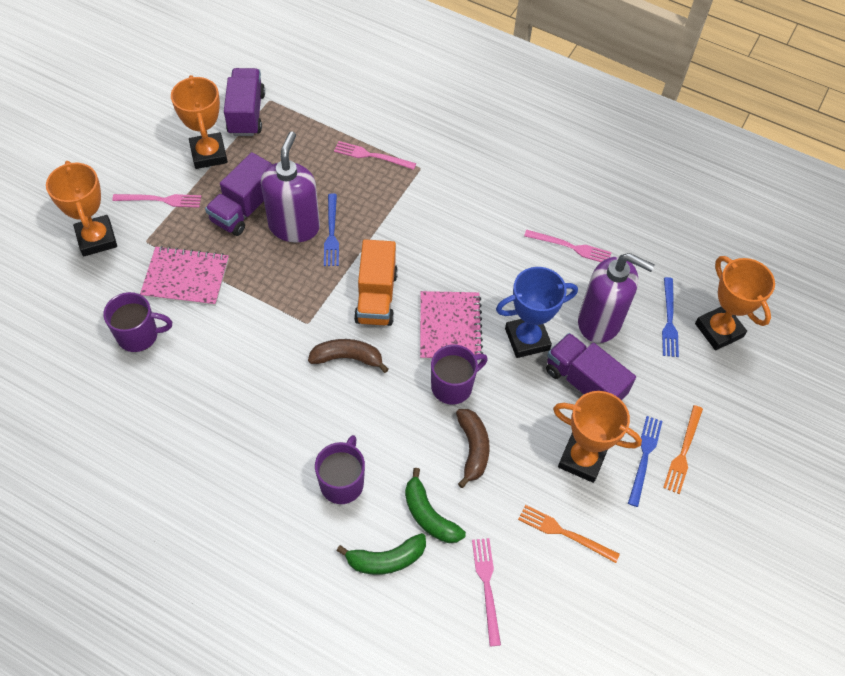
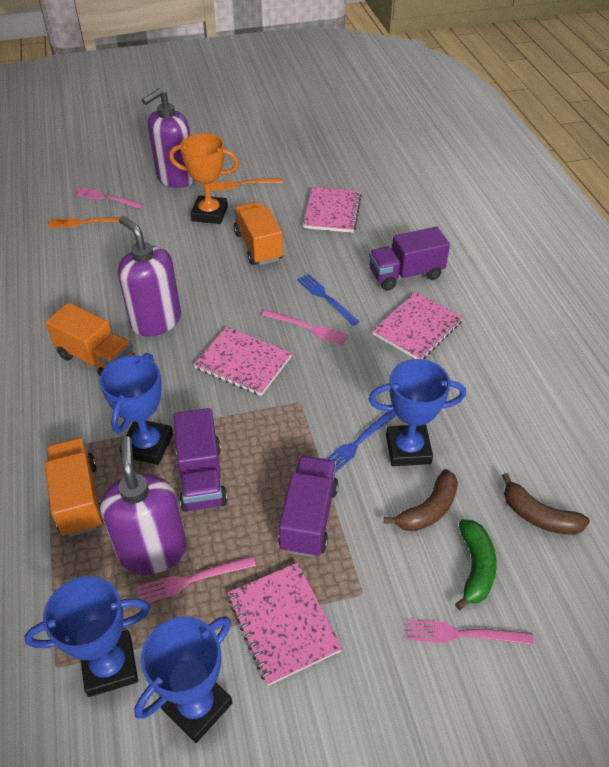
blue fork: 3 -> 2
blue trophy: 1 -> 4
green banana: 2 -> 1
orange trophy: 4 -> 1
orange truck: 1 -> 3
pink notebook: 2 -> 4
purple mug: 3 -> 0
purple soap dispenser: 2 -> 3

